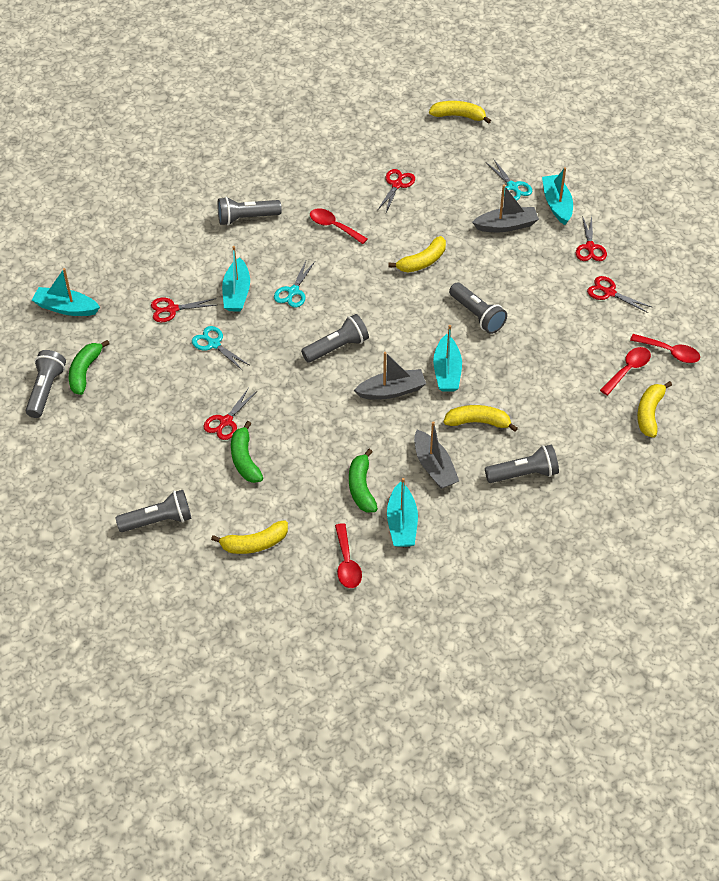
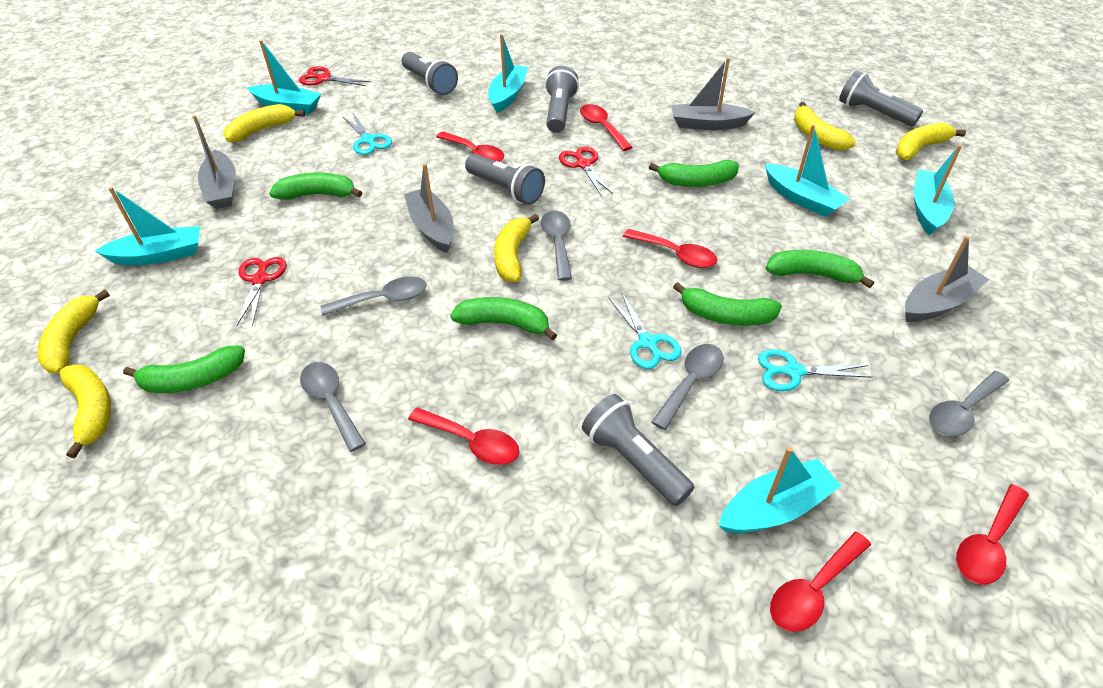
green banana: 3 -> 6
grey boat: 3 -> 4
grey flashlight: 6 -> 5
grey spoon: 0 -> 5
red scissors: 5 -> 3
red spoon: 4 -> 6
turquoise boat: 5 -> 6
yellow banana: 5 -> 6

